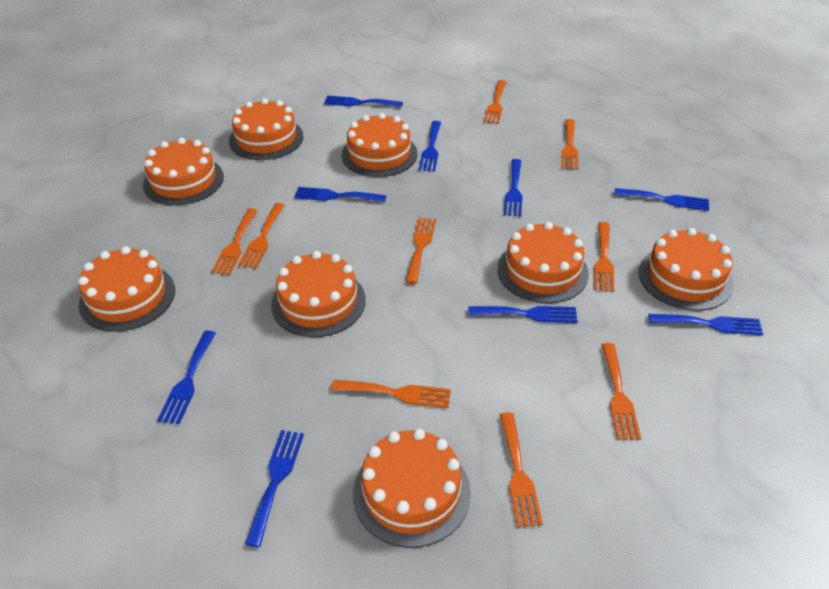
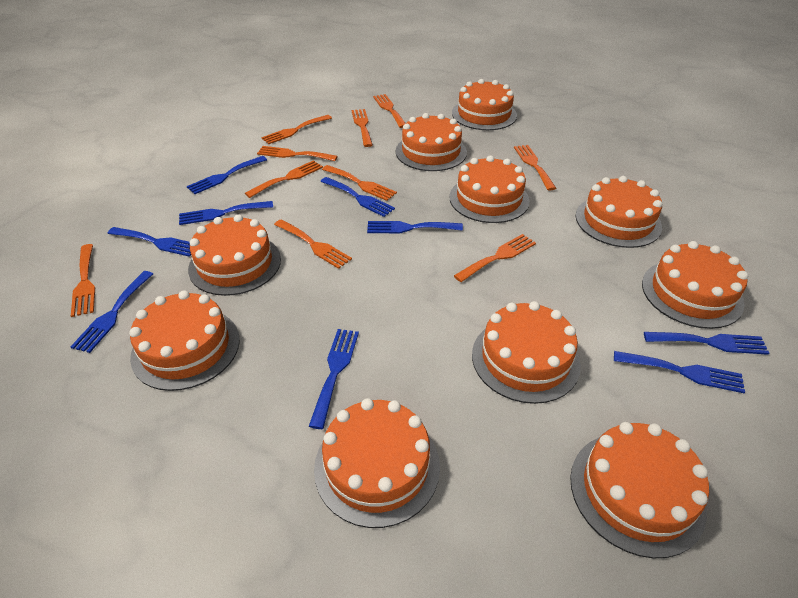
orange cake: 8 -> 10
orange fork: 9 -> 10

